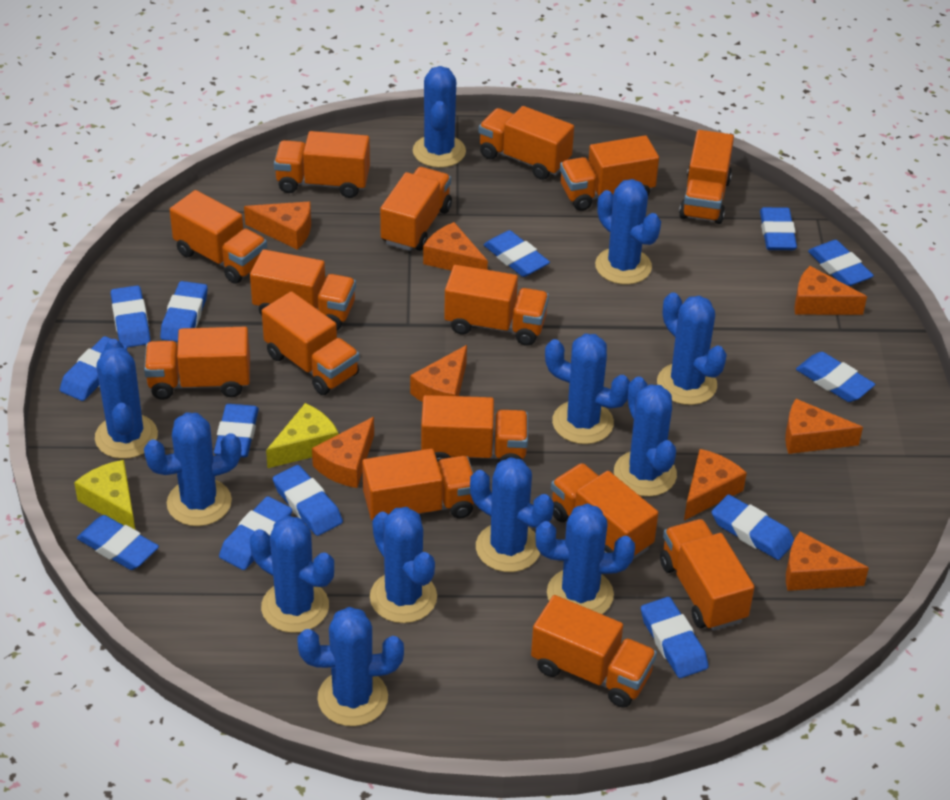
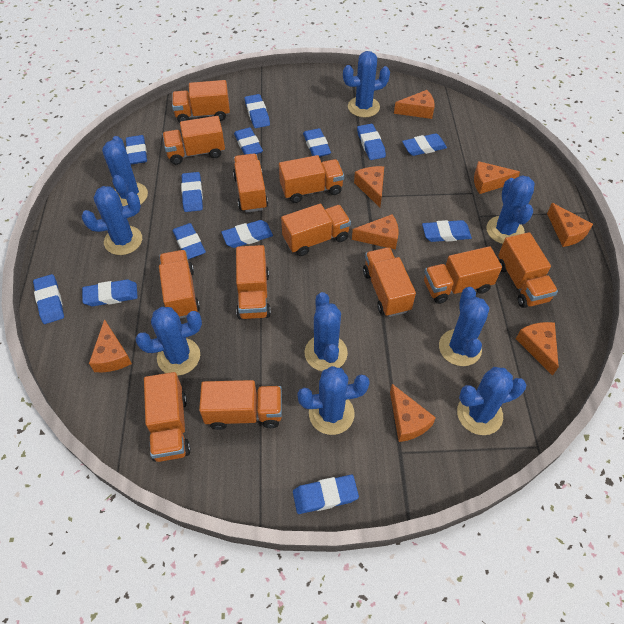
blue cactus: 12 -> 9
orange truck: 15 -> 12
yellow cheese: 2 -> 0

